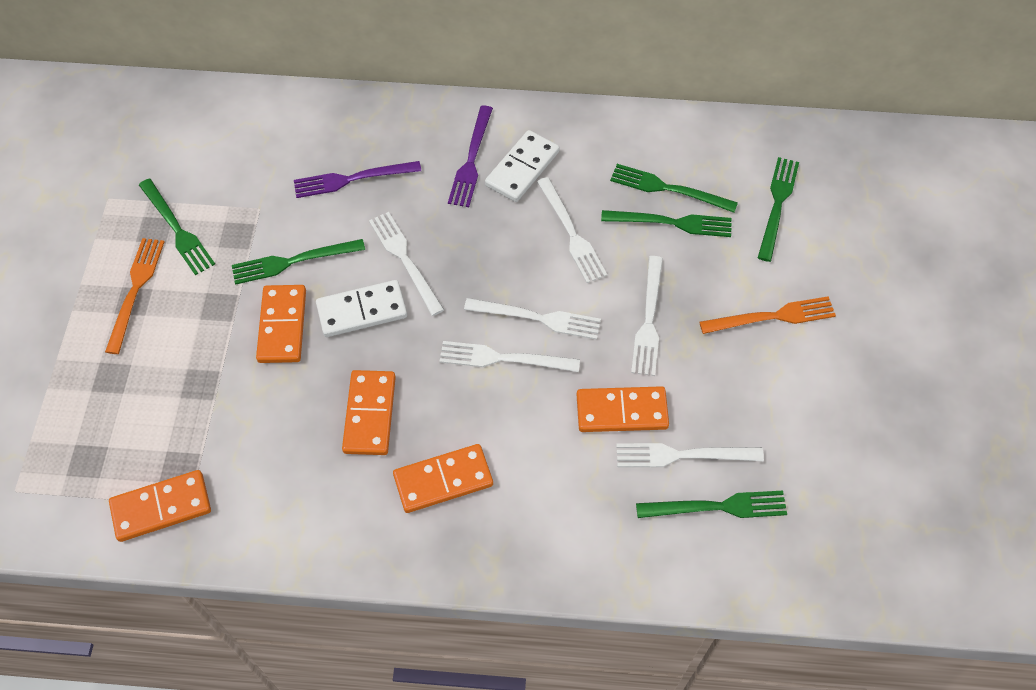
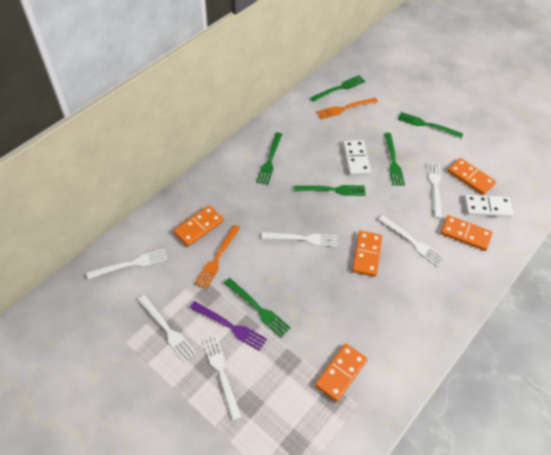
purple fork: 2 -> 1

